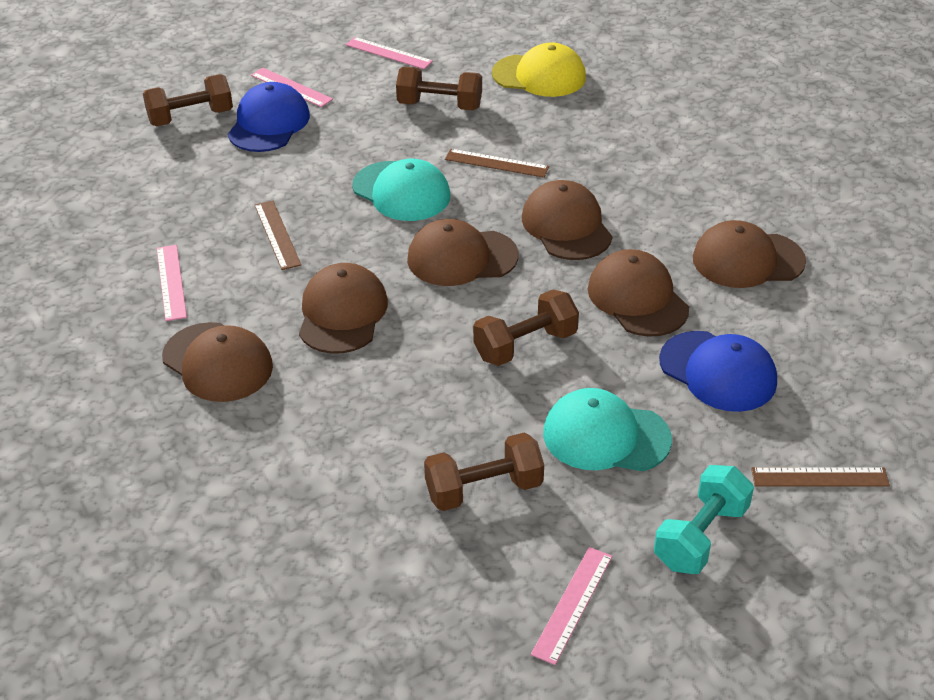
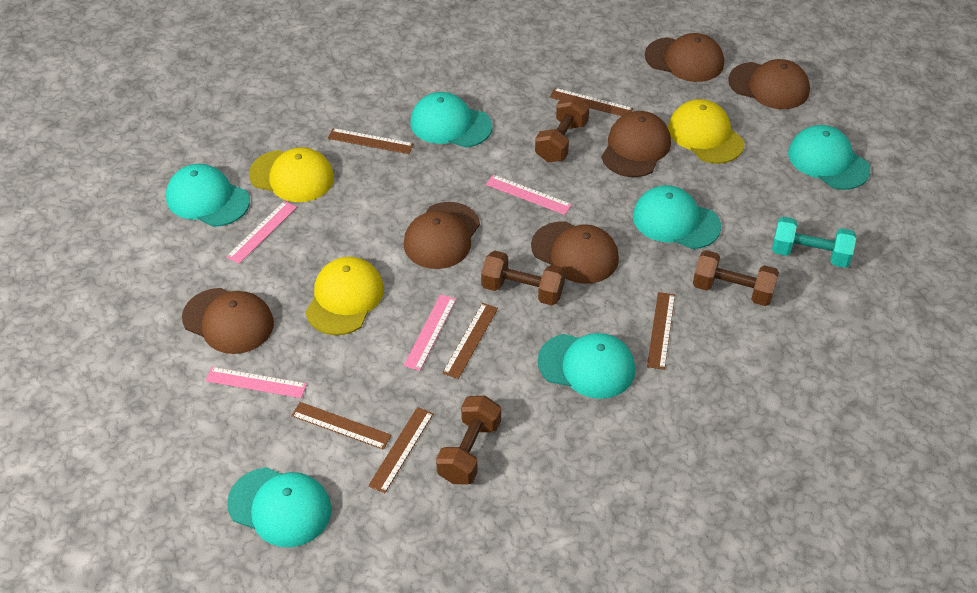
blue cap: 2 -> 0
brown ruler: 3 -> 6
turquoise cap: 2 -> 6
yellow cap: 1 -> 3

